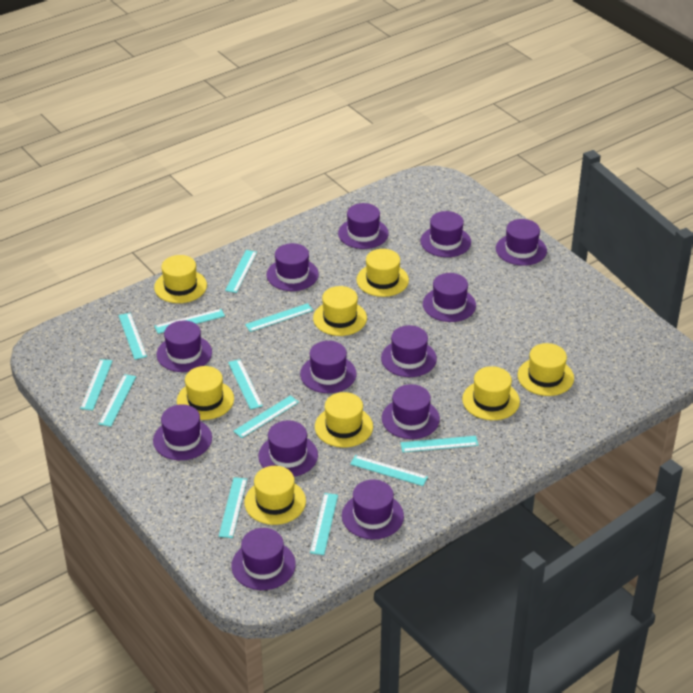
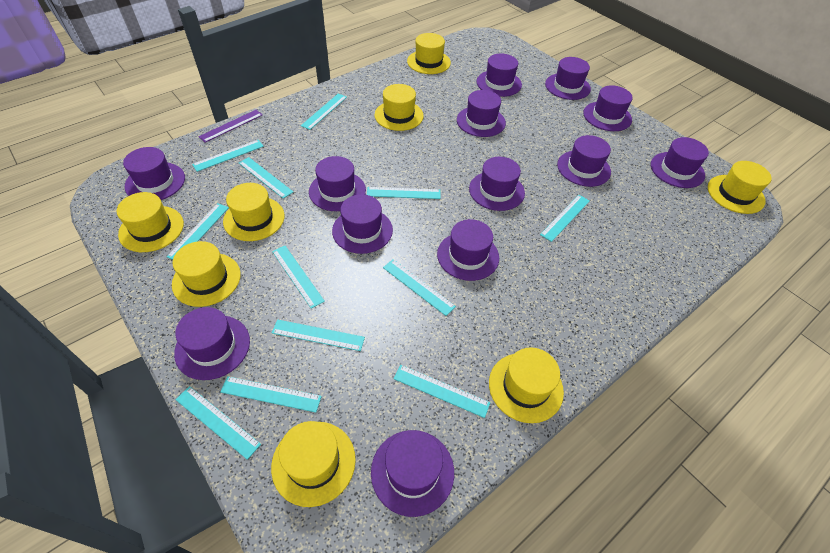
purple ruler: 0 -> 1

